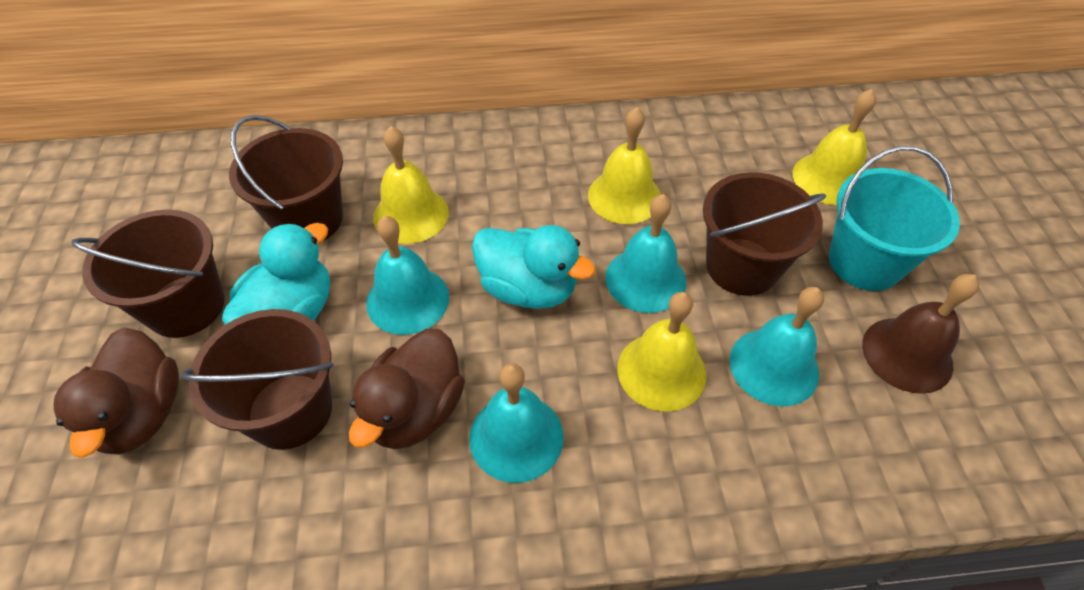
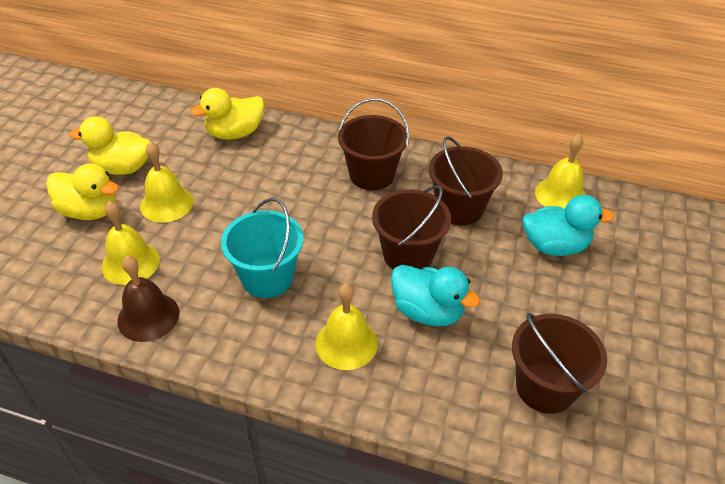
brown duck: 2 -> 0
turquoise bell: 4 -> 0
yellow duck: 0 -> 3

